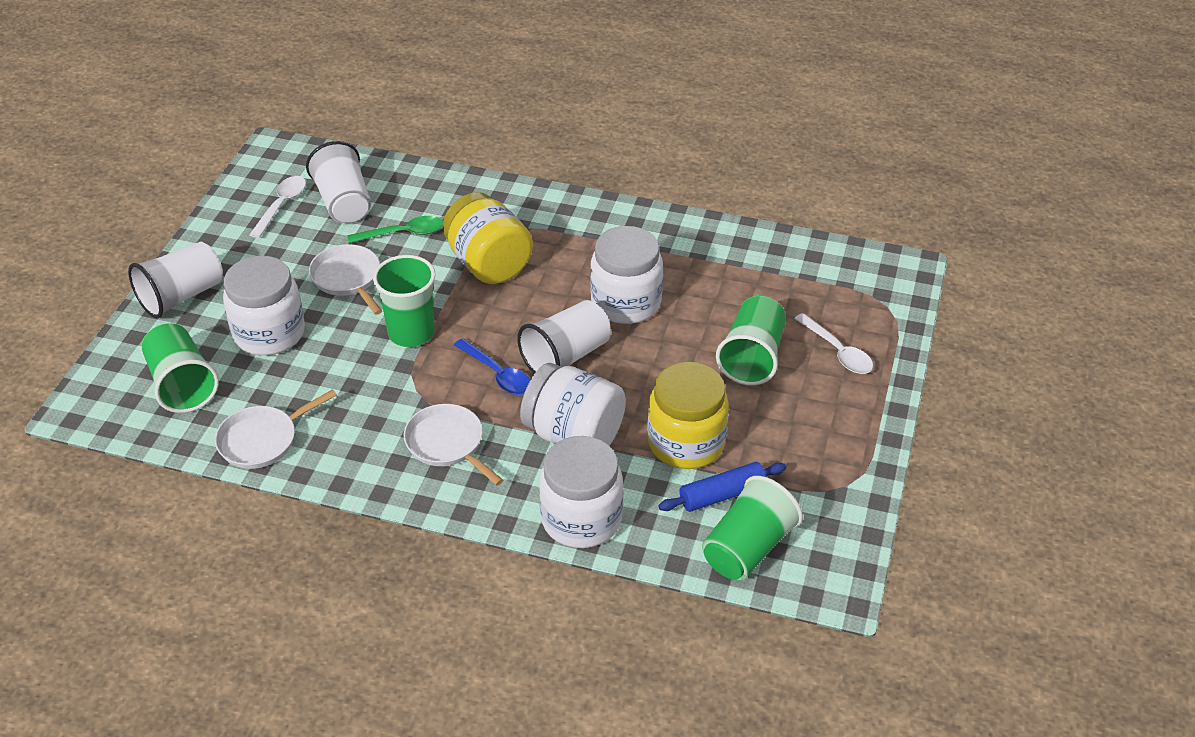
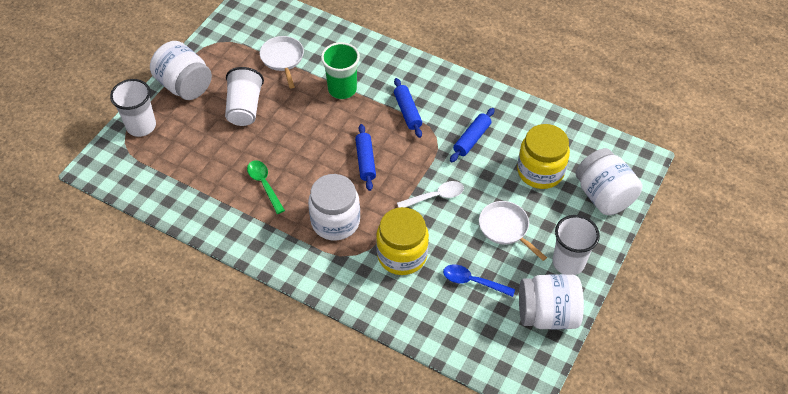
blue rolling pin: 1 -> 3
green cup: 4 -> 1
white pan: 3 -> 2
white spoon: 2 -> 1

